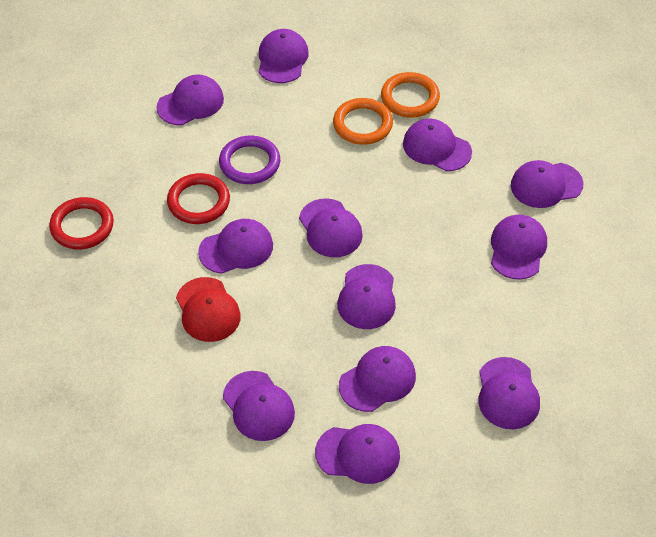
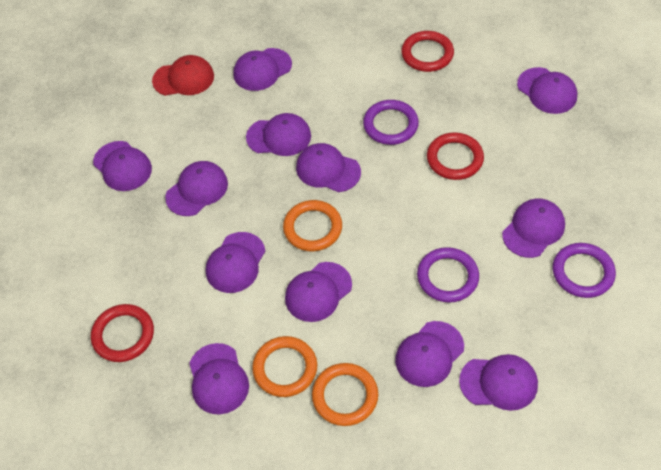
orange ring: 2 -> 3
purple ring: 1 -> 3
red ring: 2 -> 3

